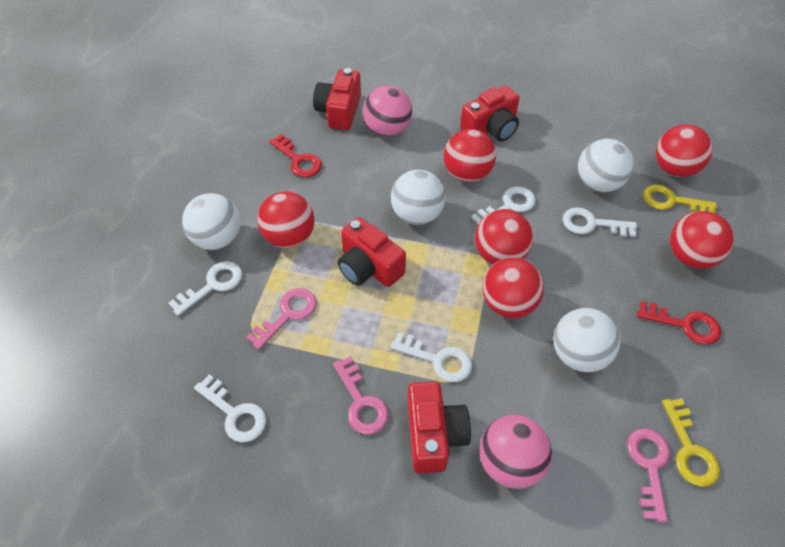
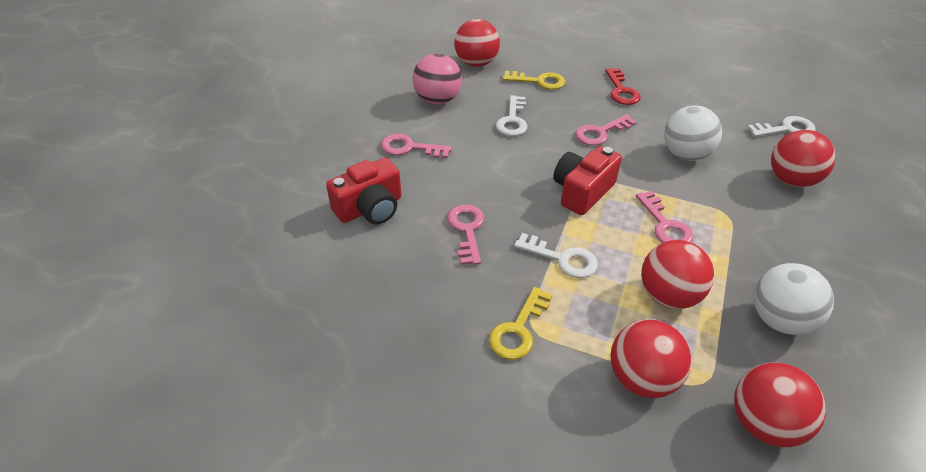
pink ball: 2 -> 1
pink key: 3 -> 4
red ball: 6 -> 5
red camera: 4 -> 2
red key: 2 -> 1
white ball: 4 -> 2
white key: 5 -> 3

